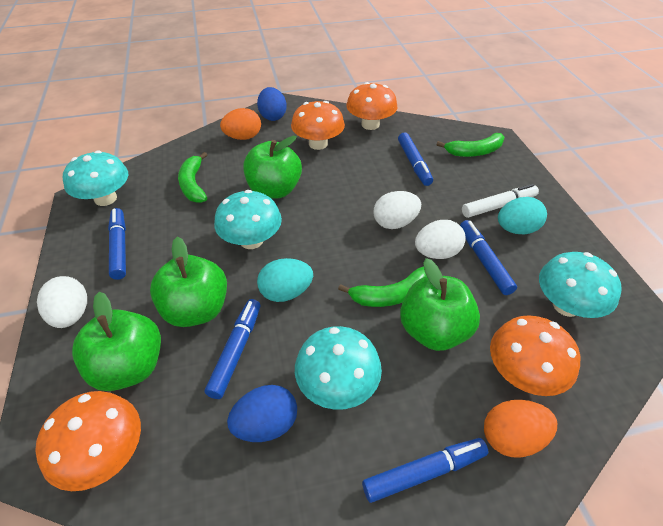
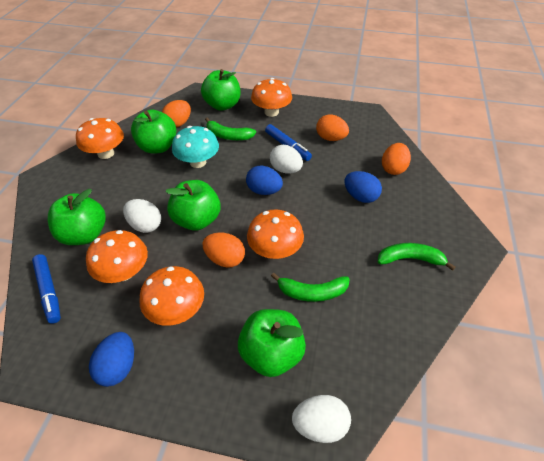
blue egg: 2 -> 3
blue marker: 5 -> 2
green apple: 4 -> 5
orange egg: 2 -> 4
orange mushroom: 4 -> 5
turquoise egg: 2 -> 0
turquoise mushroom: 4 -> 1
white marker: 1 -> 0

